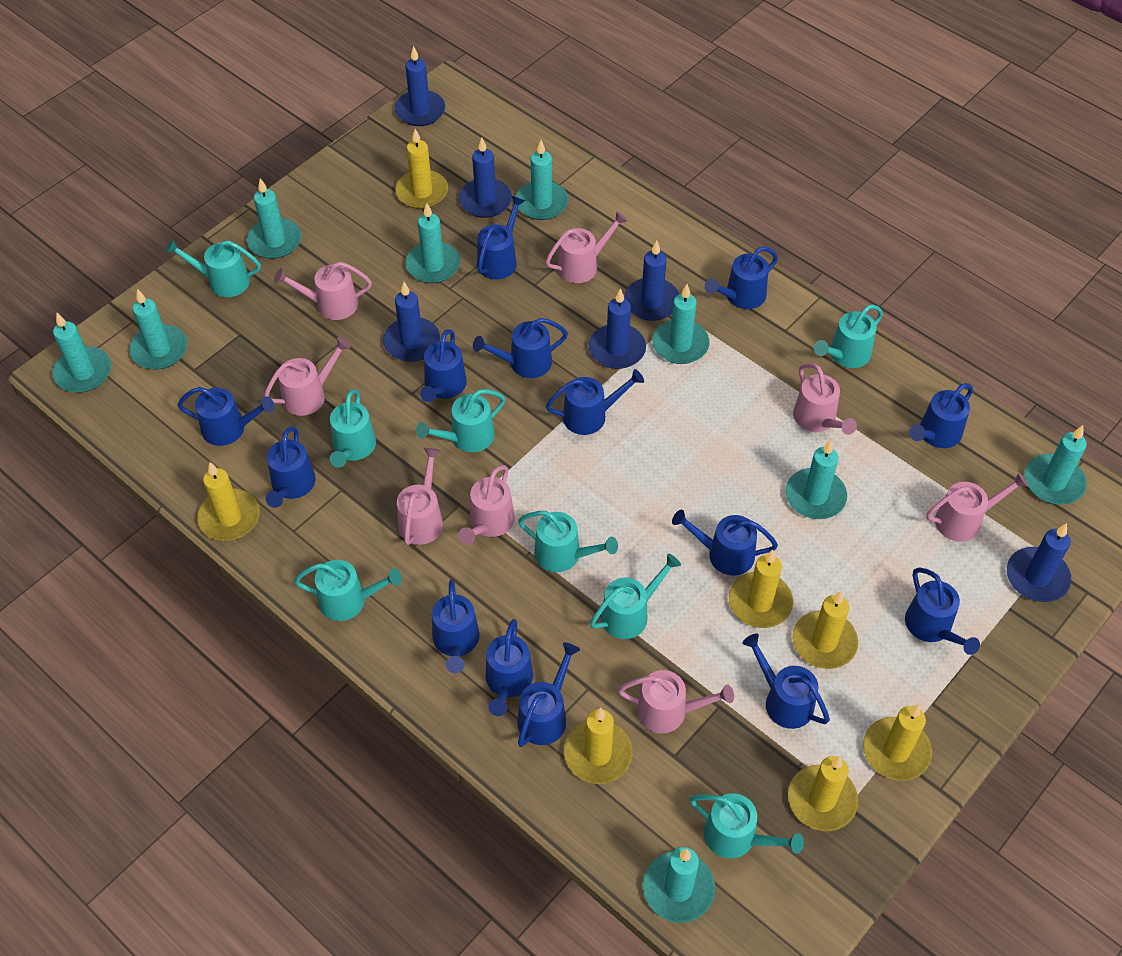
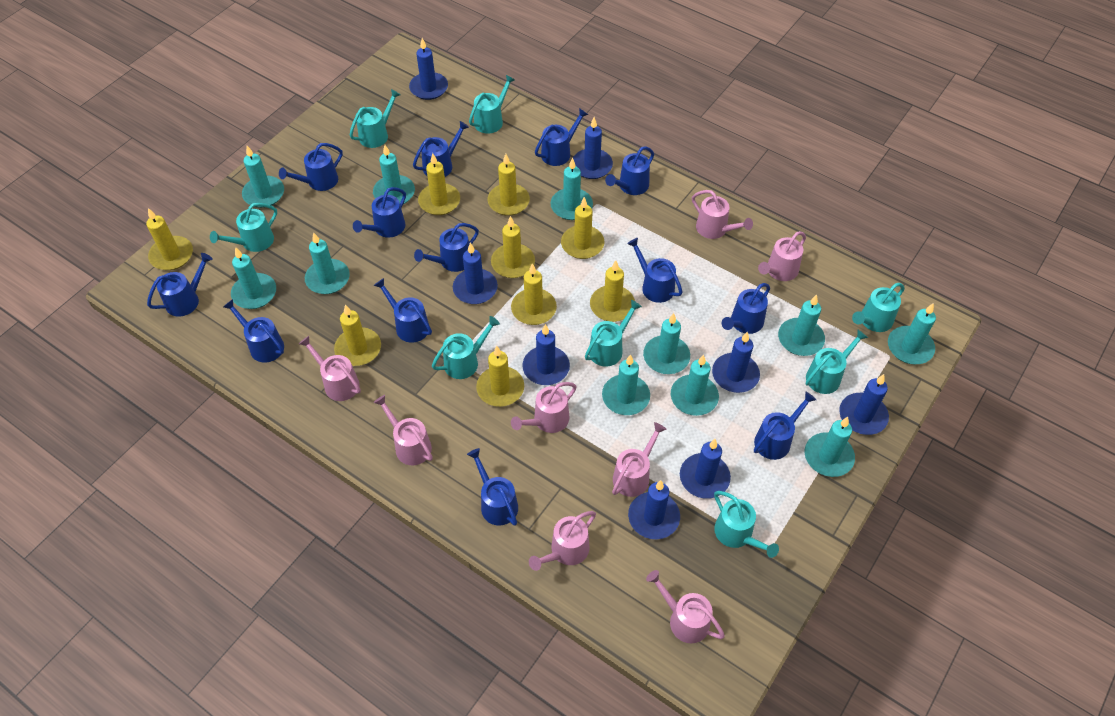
blue candle: 6 -> 8
blue watering can: 14 -> 13
turquoise candle: 9 -> 11
yellow candle: 7 -> 9

